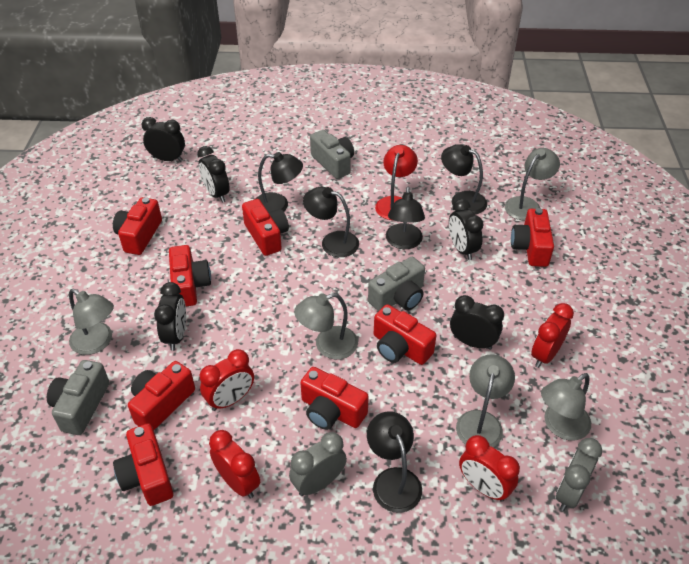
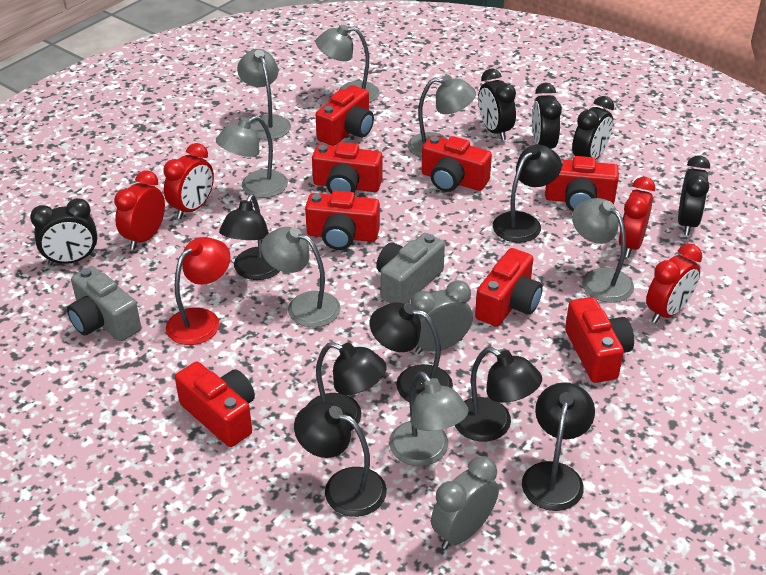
black lamp: 5 -> 7
grey camera: 3 -> 2
grey lamp: 5 -> 7

